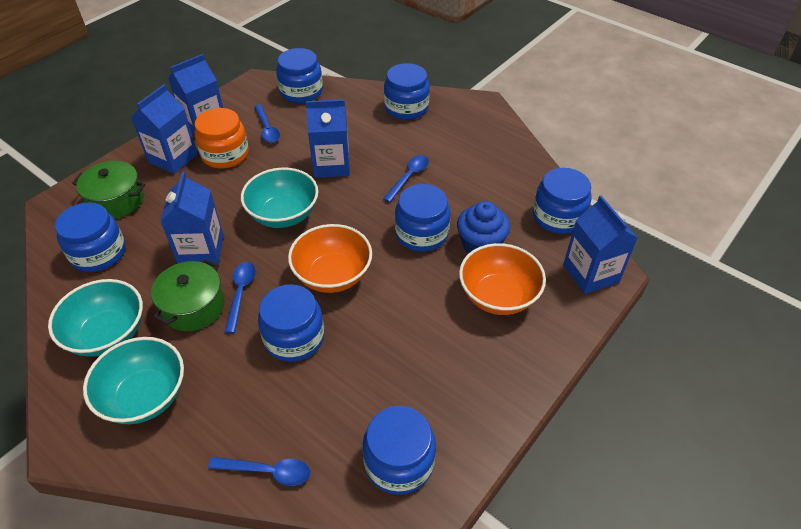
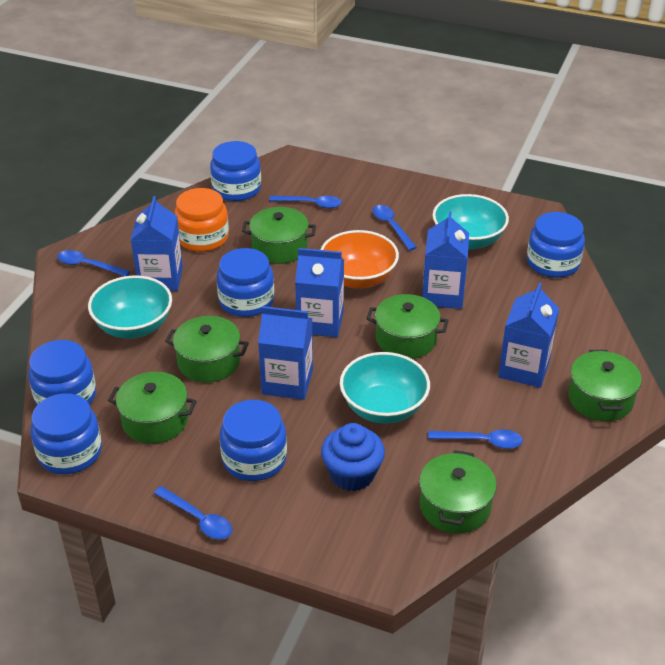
blue jar: 7 -> 6
blue spoon: 4 -> 5
green pot: 2 -> 6
orange bowl: 2 -> 1

